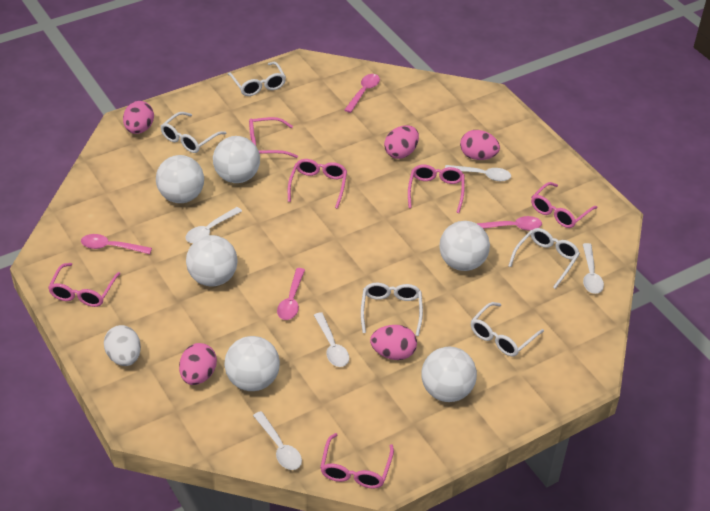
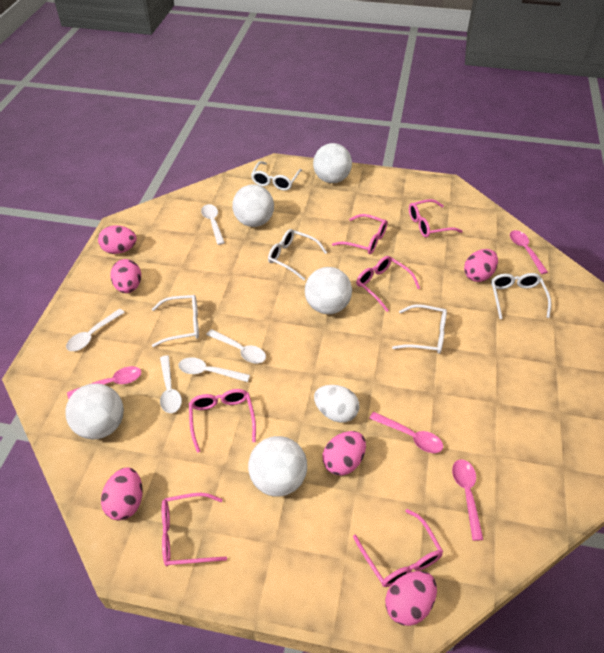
pink egg: 5 -> 6
white ball: 6 -> 5

